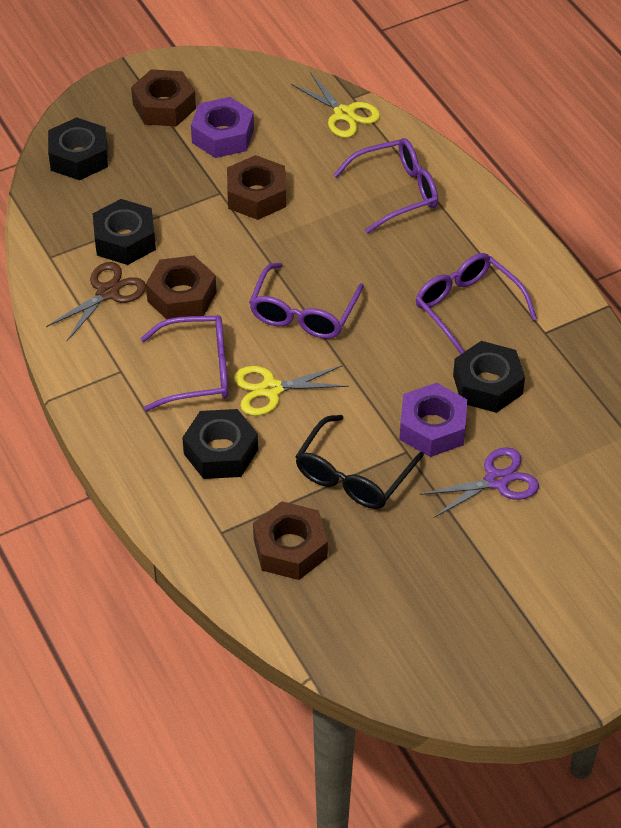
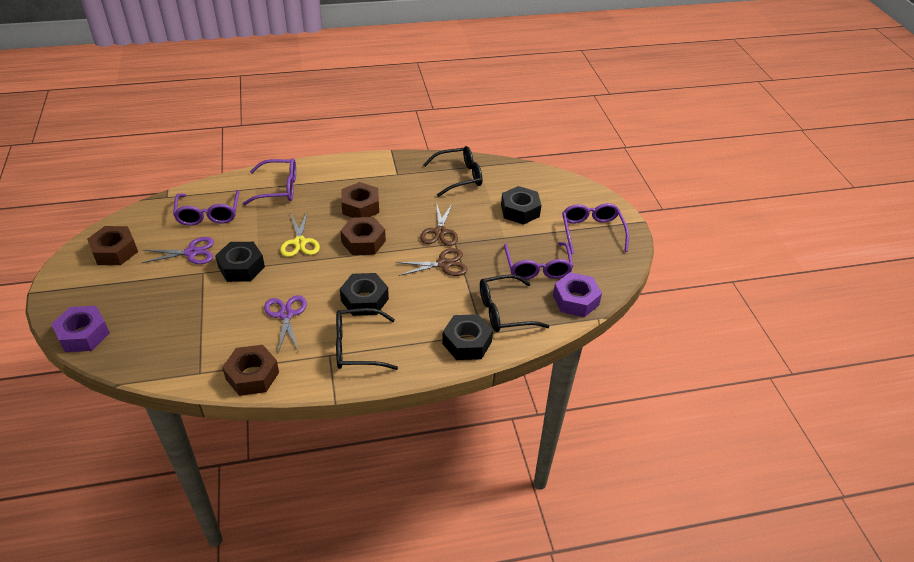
black glasses: 1 -> 3
brown scissors: 1 -> 2
purple scissors: 1 -> 2
yellow scissors: 2 -> 1

